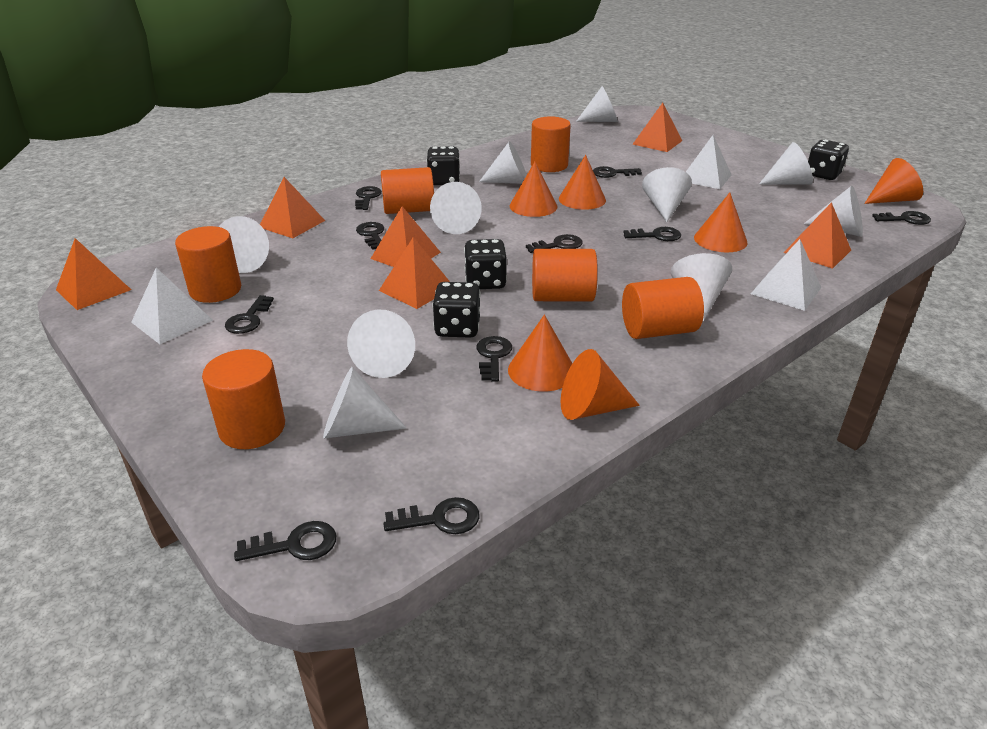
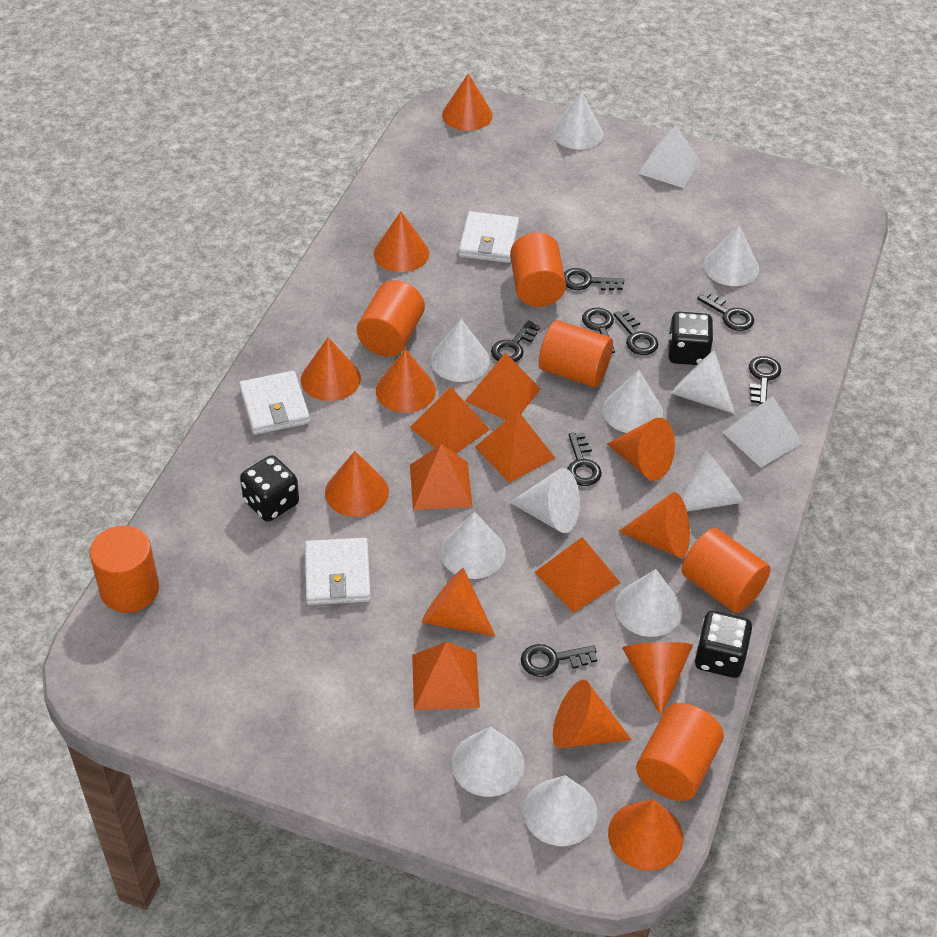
black dice: 4 -> 3
black key: 10 -> 8
orange cone: 6 -> 11
white cone: 10 -> 11
white pyramid: 3 -> 2
white wallet: 0 -> 3

